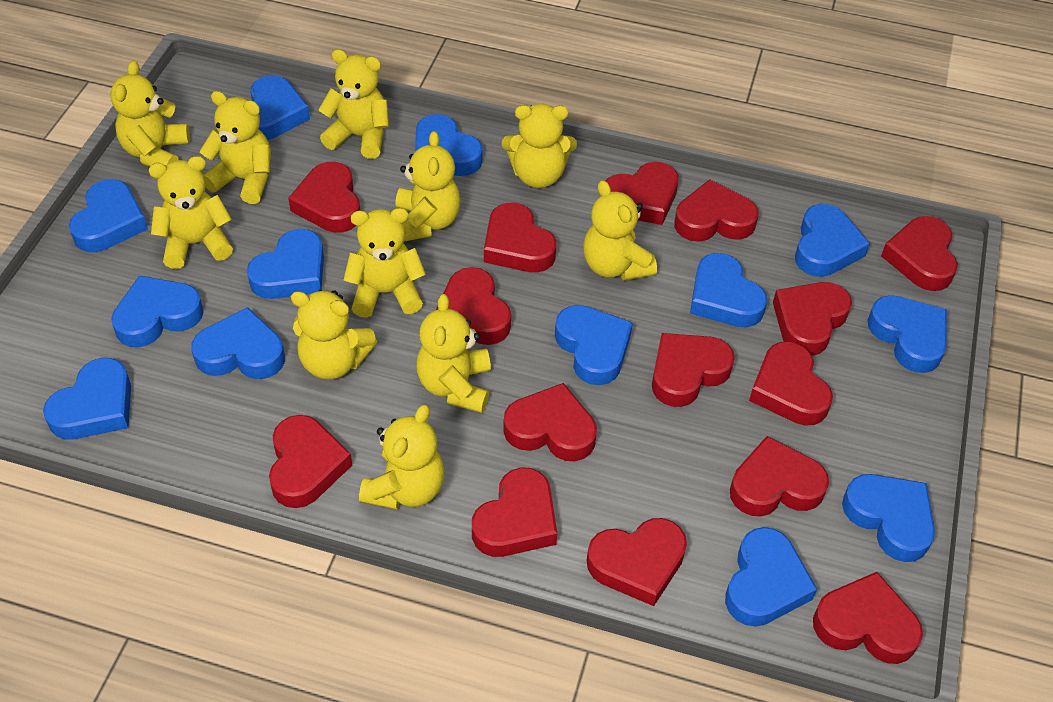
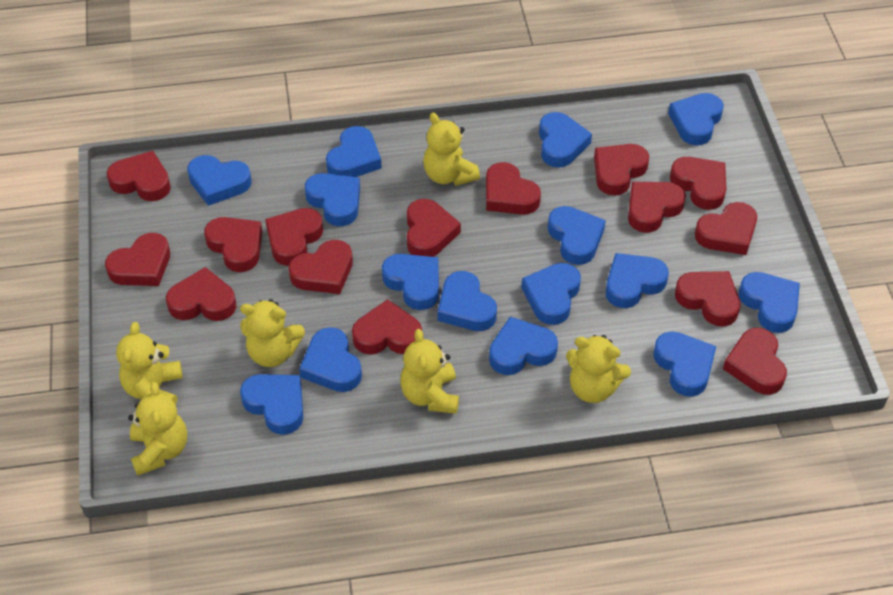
blue heart: 13 -> 15
yellow teddy bear: 11 -> 6

